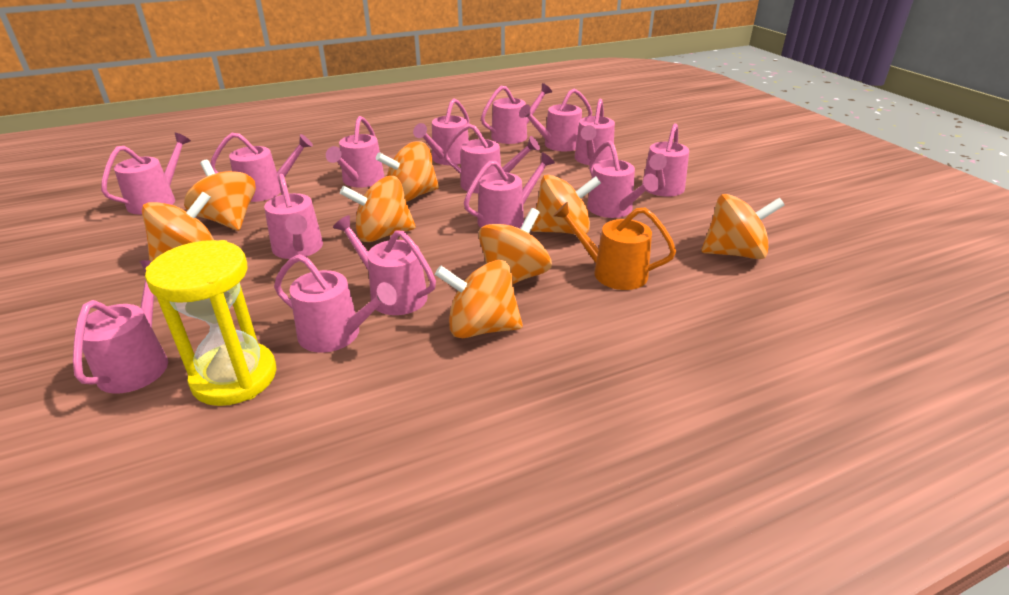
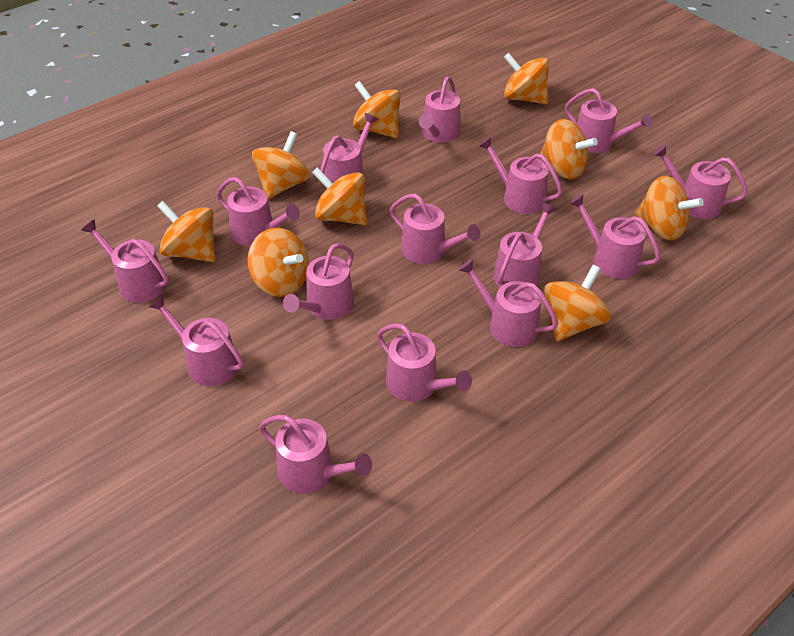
orange spinning top: 8 -> 9
orange watering can: 1 -> 0
yellow hourglass: 1 -> 0

